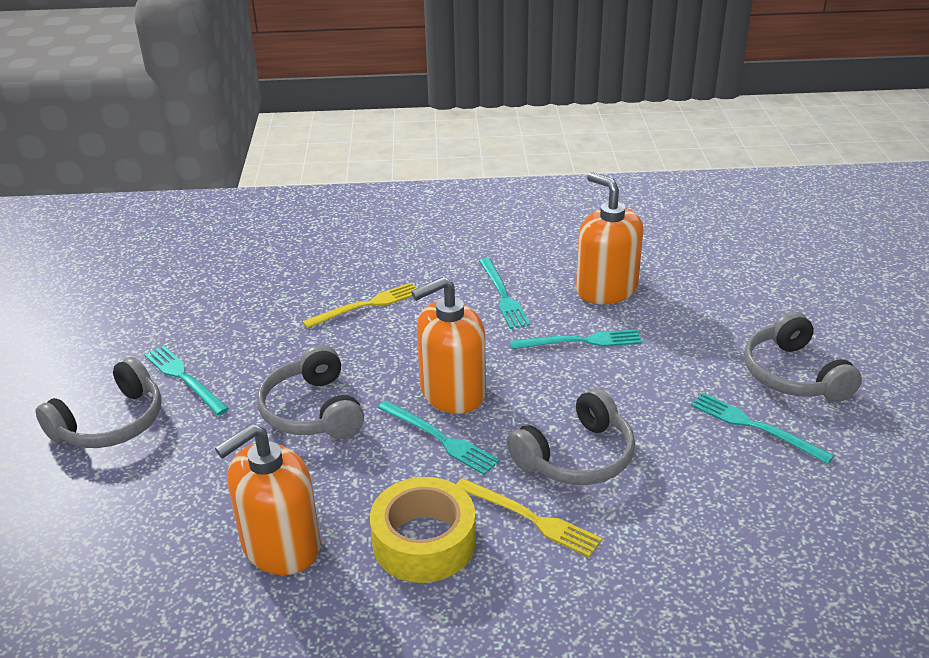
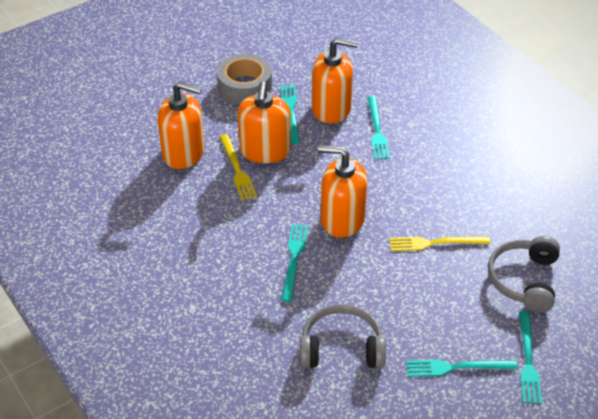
grey headphones: 4 -> 2
grey tape: 0 -> 1
orange soap dispenser: 3 -> 4
yellow tape: 1 -> 0

